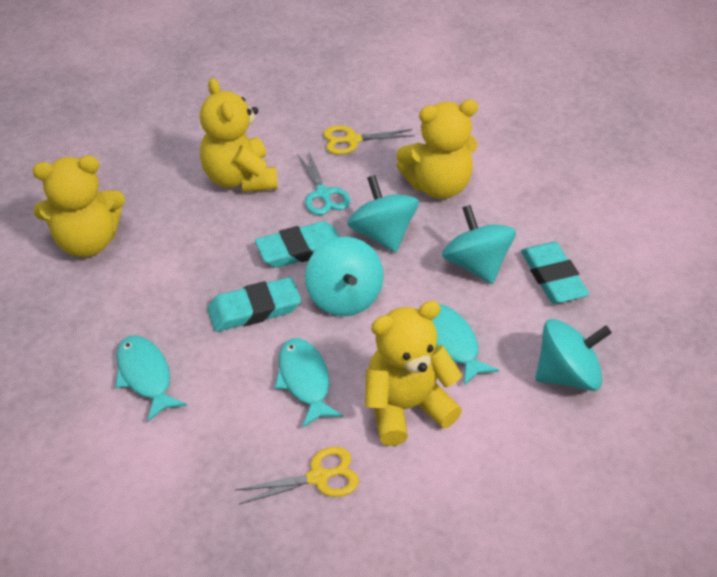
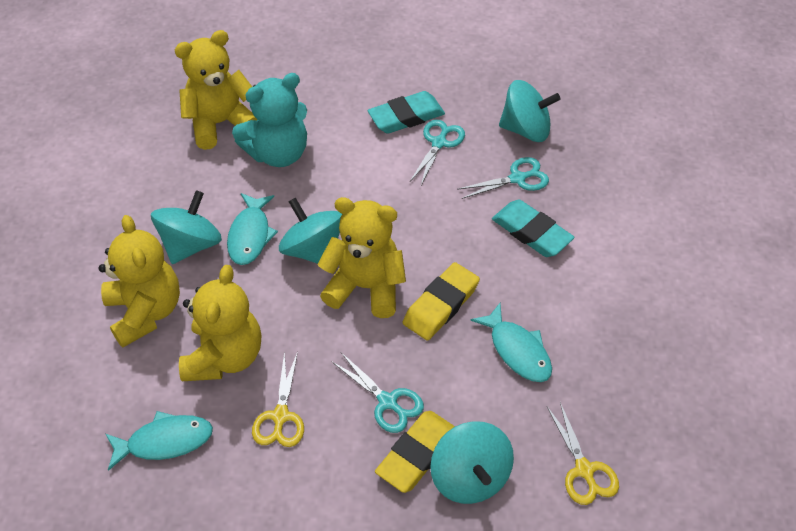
turquoise eraser: 3 -> 2
turquoise scissors: 1 -> 3
turquoise teddy bear: 0 -> 1
yellow eraser: 0 -> 2

